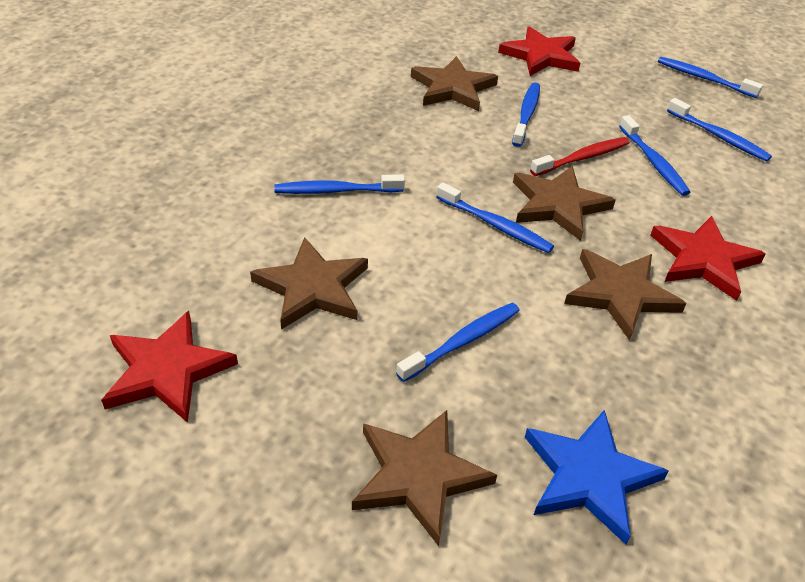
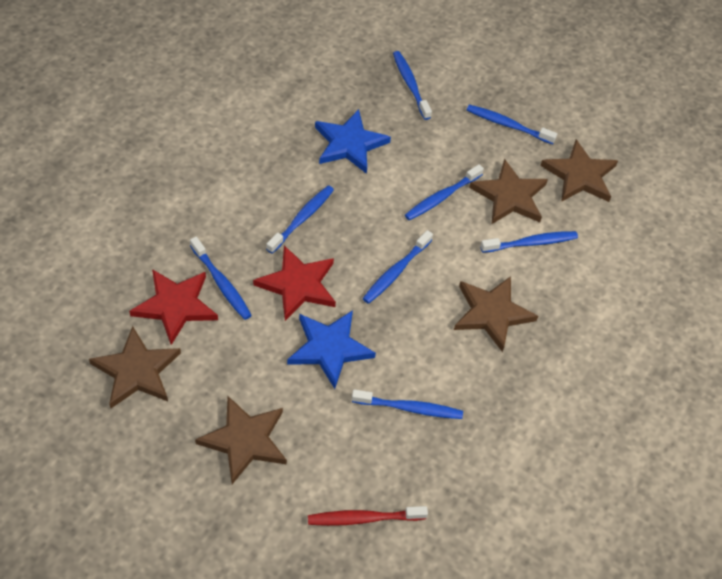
blue star: 1 -> 2
blue toothbrush: 7 -> 8
red star: 3 -> 2

